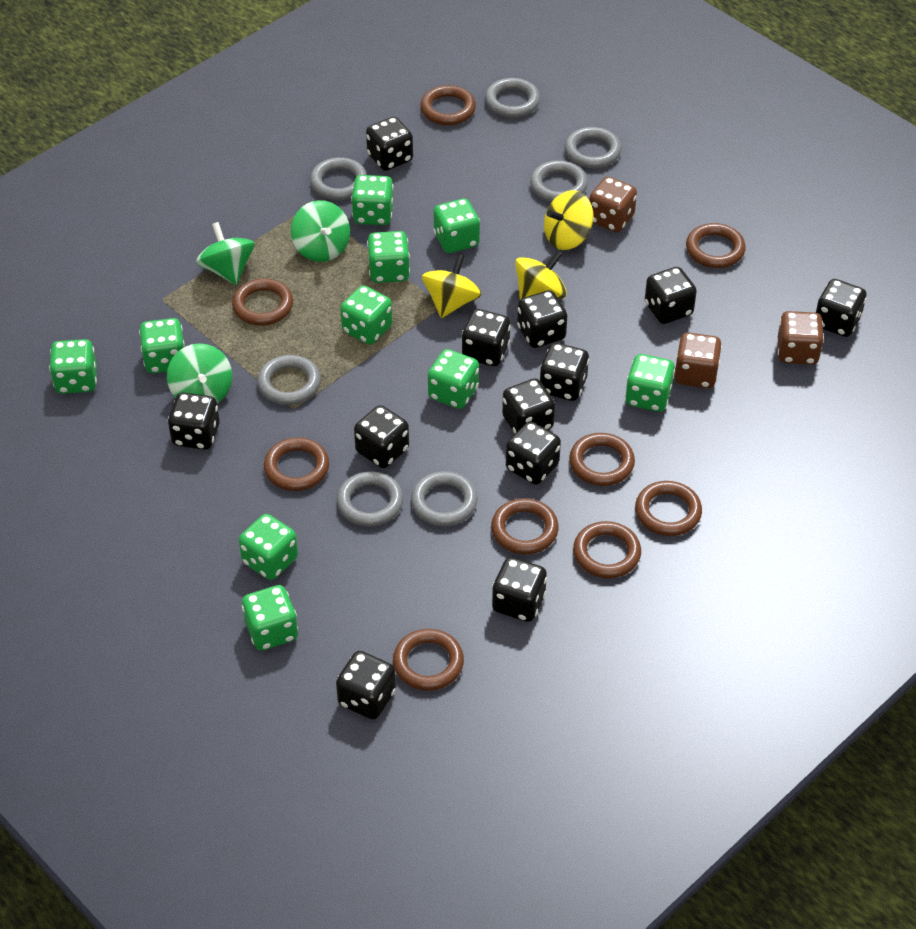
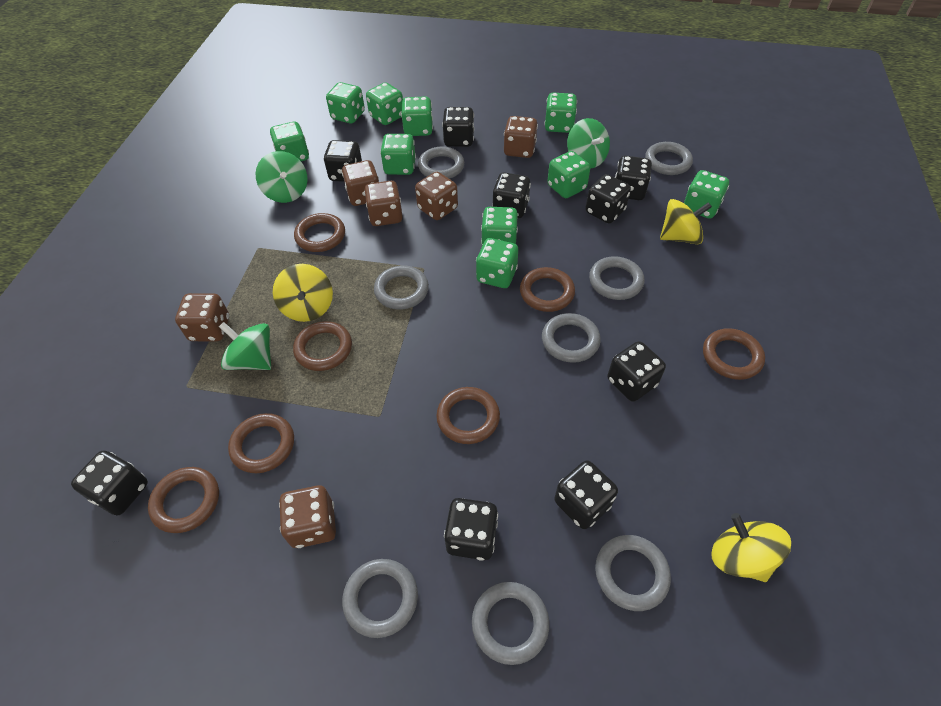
black dice: 12 -> 9
brown dice: 3 -> 6
brown ring: 9 -> 7
grey ring: 7 -> 8

